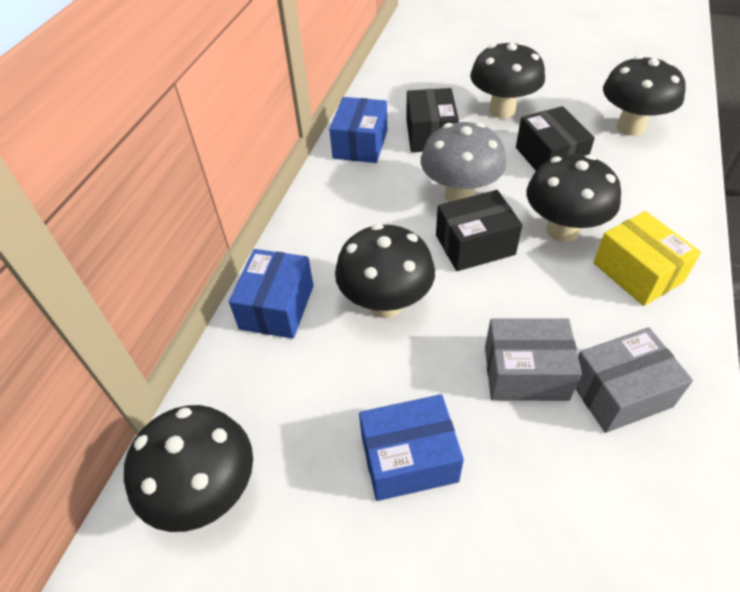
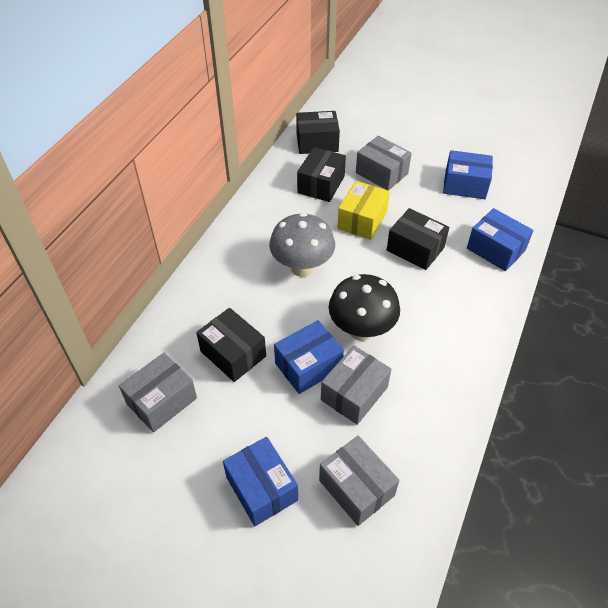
black box: 3 -> 4
black mushroom: 5 -> 1
blue box: 3 -> 4
grey box: 2 -> 4

